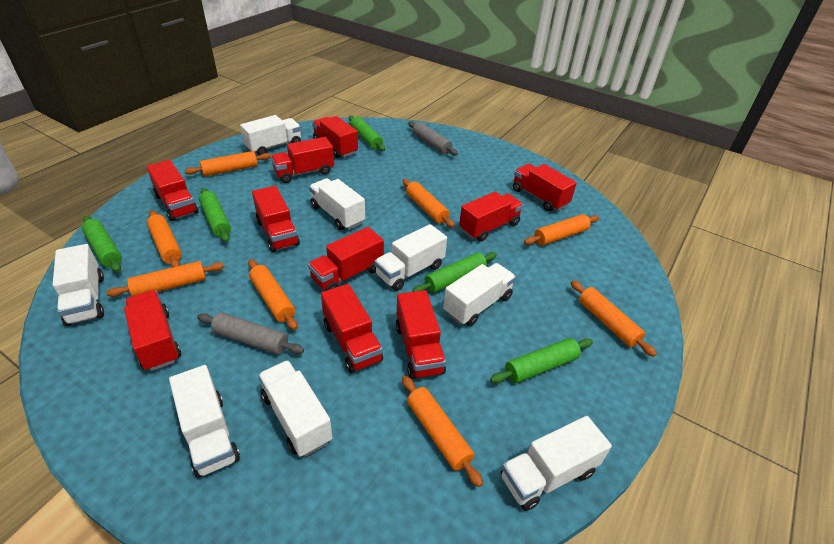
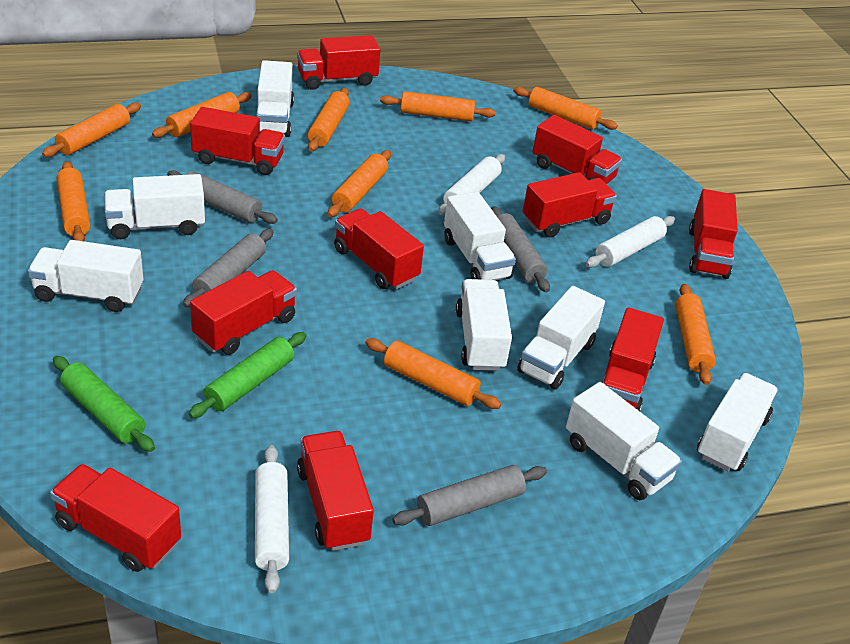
green rolling pin: 5 -> 2
grey rolling pin: 2 -> 4
orange rolling pin: 8 -> 9
white rolling pin: 0 -> 3

